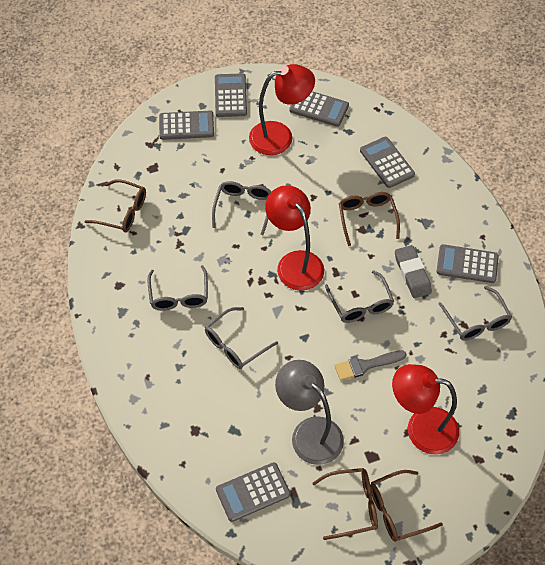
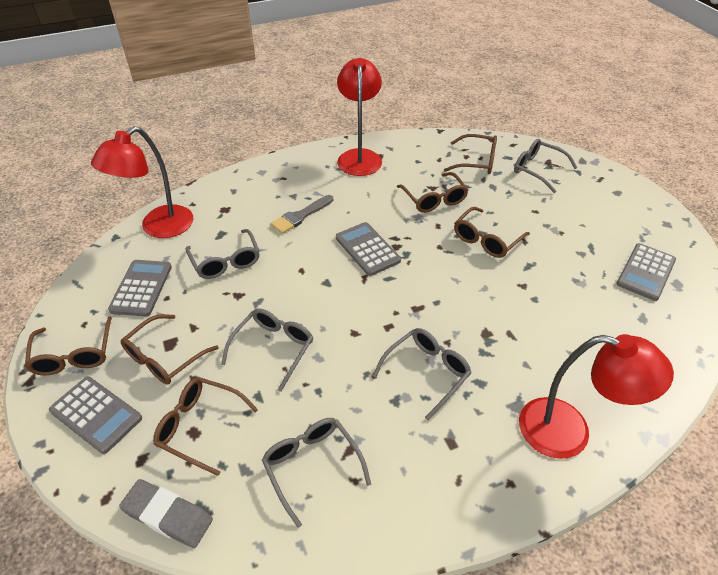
brown glasses: 4 -> 6
grey calculator: 6 -> 4
grey lamp: 1 -> 0

